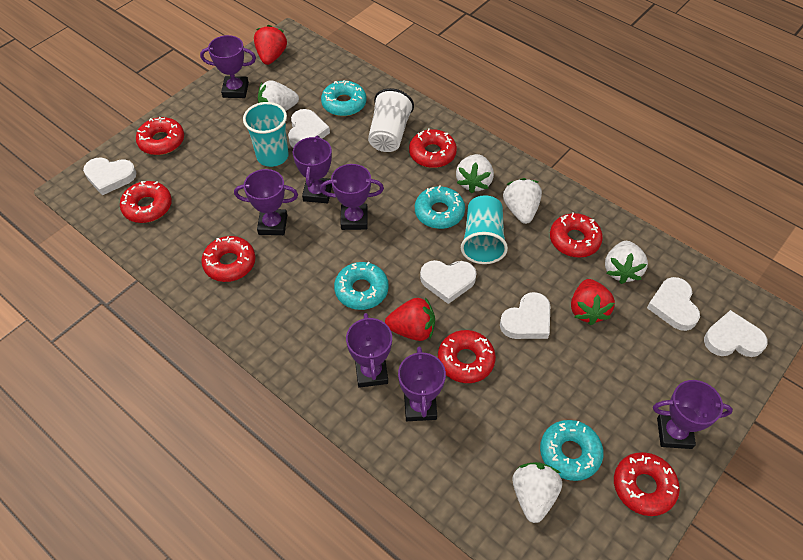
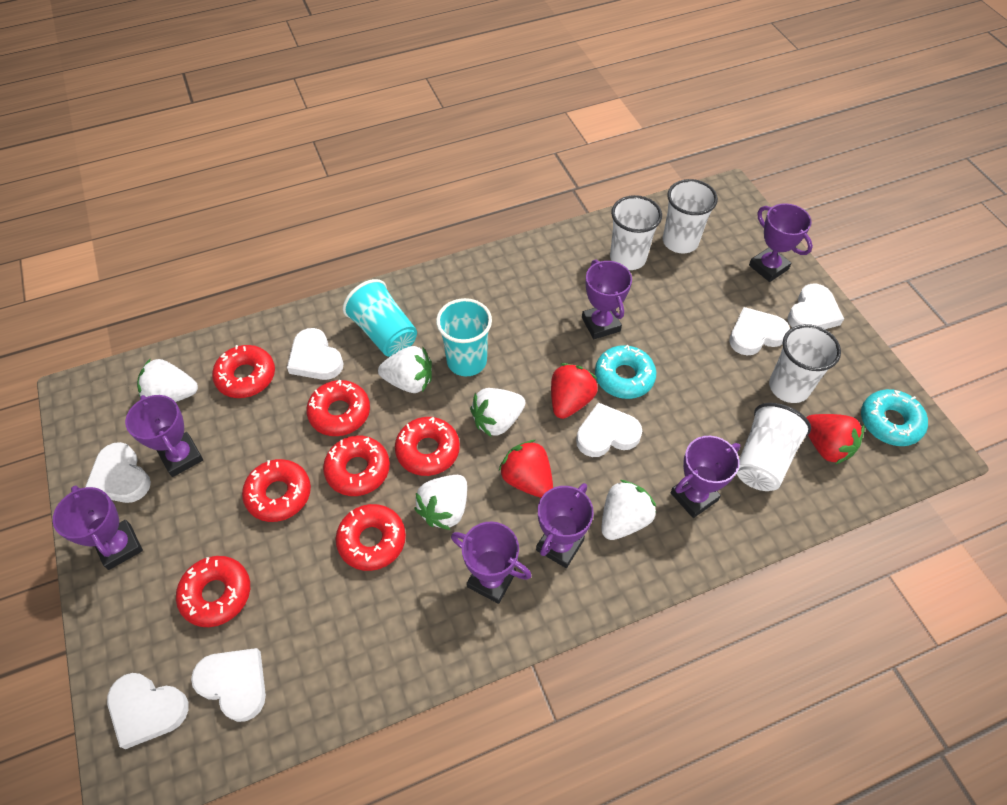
turquoise donut: 4 -> 2
white cup: 1 -> 4
white heart: 6 -> 7

